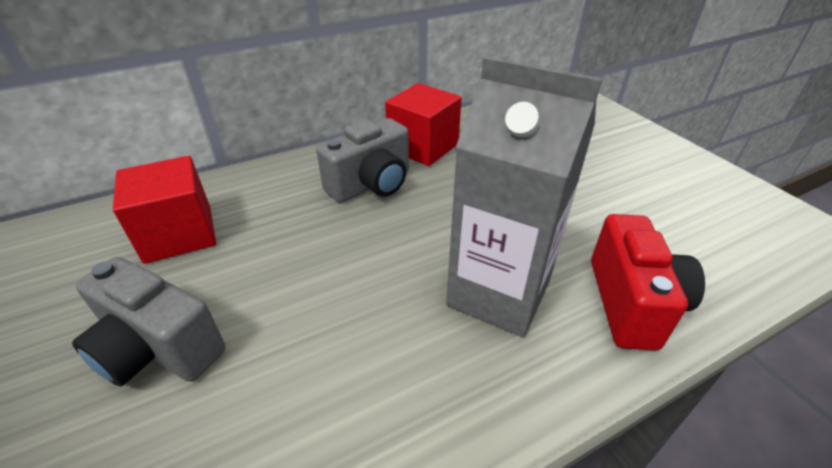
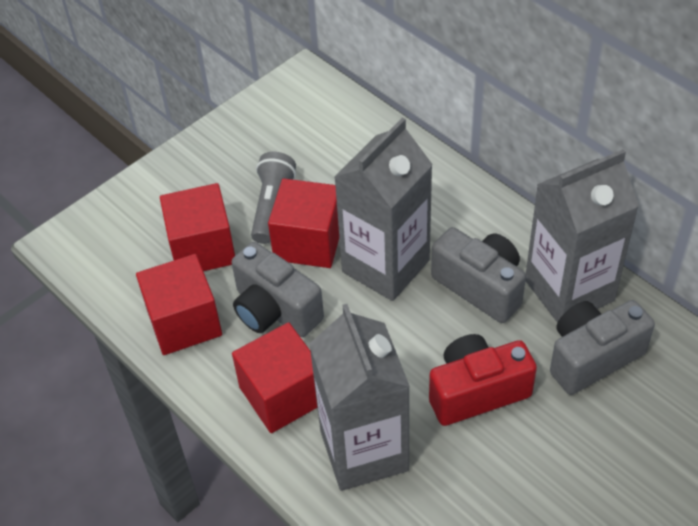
grey camera: 2 -> 3
grey carton: 1 -> 3
grey flashlight: 0 -> 1
red cube: 2 -> 4

